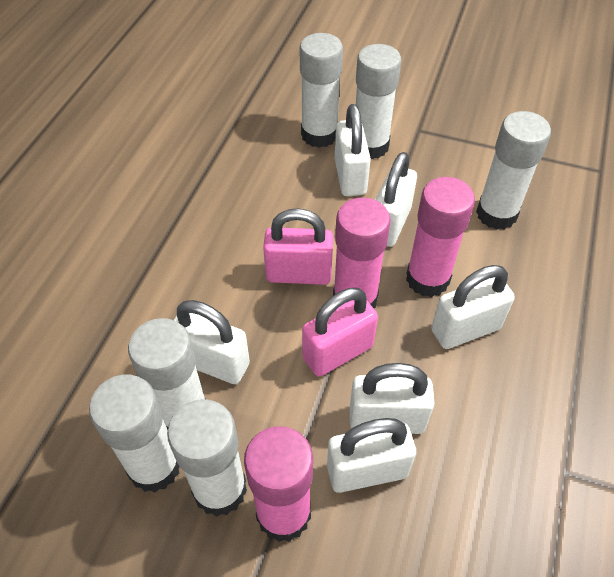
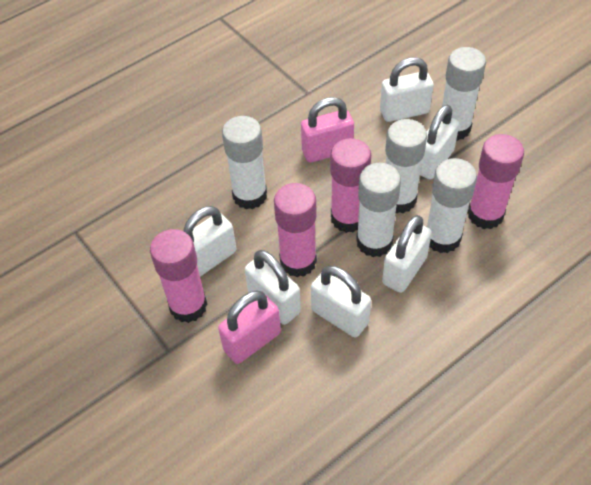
pink glue stick: 3 -> 4
white glue stick: 6 -> 5

